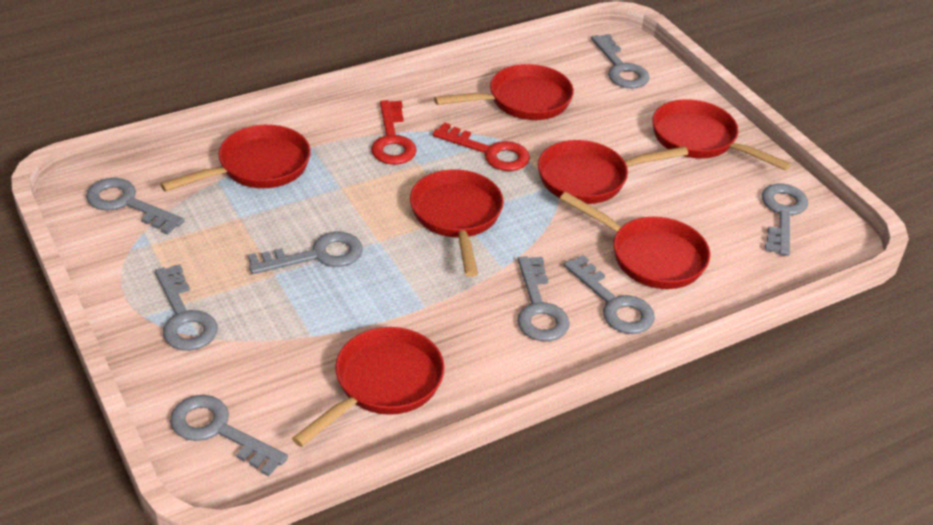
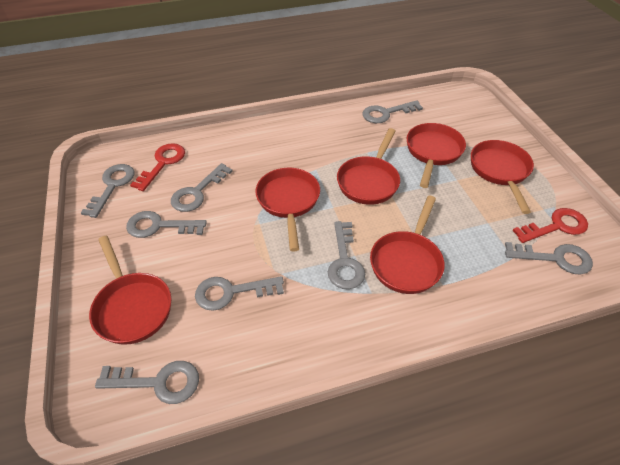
red pan: 7 -> 6

